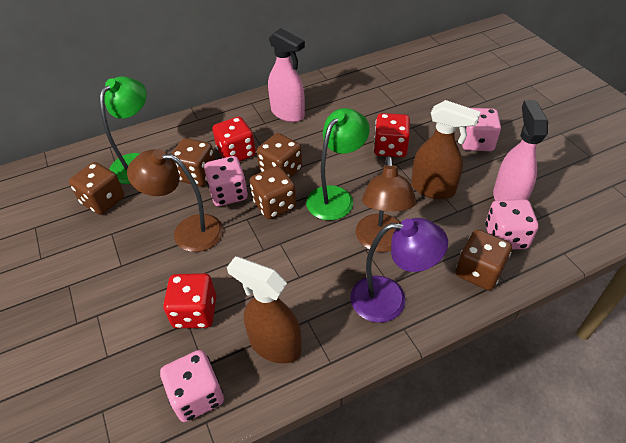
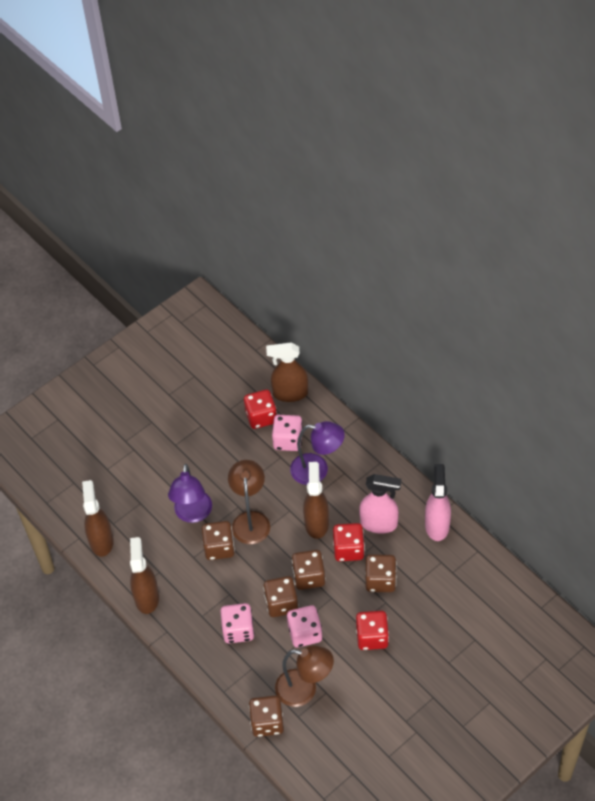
brown spray bottle: 2 -> 4
green lamp: 2 -> 0
pink dice: 4 -> 3
purple lamp: 1 -> 2

